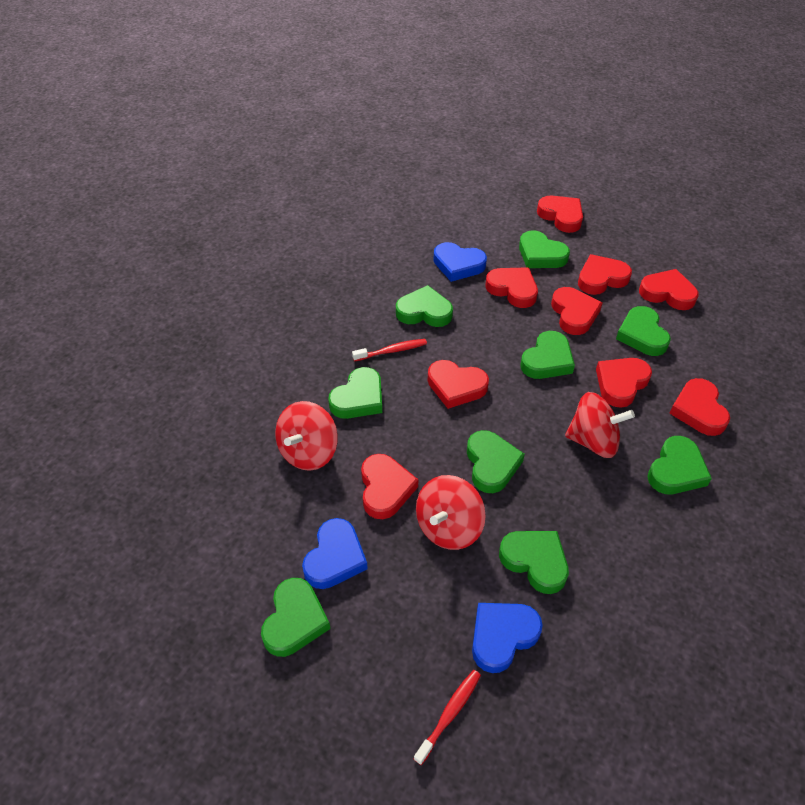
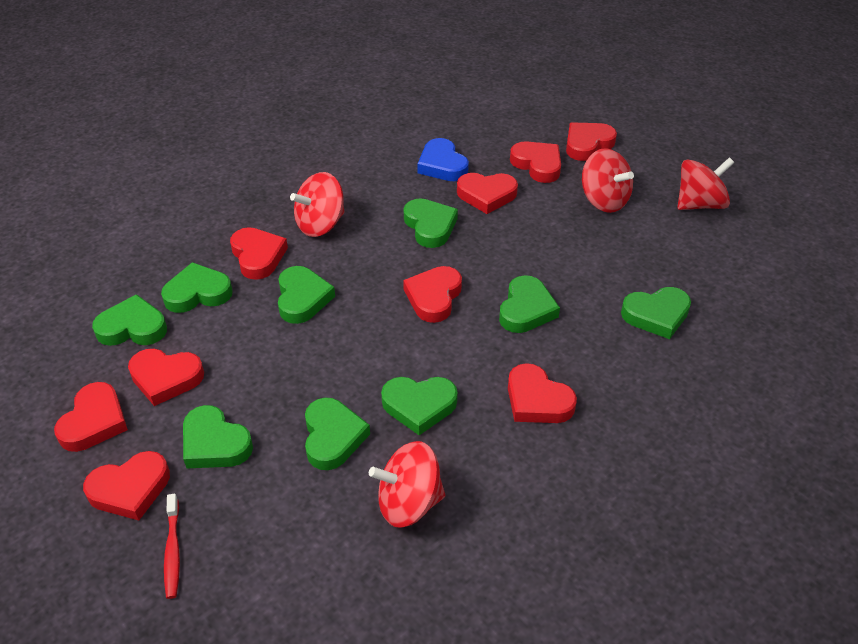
blue heart: 3 -> 1
red spinning top: 3 -> 4
red toothbrush: 2 -> 1

